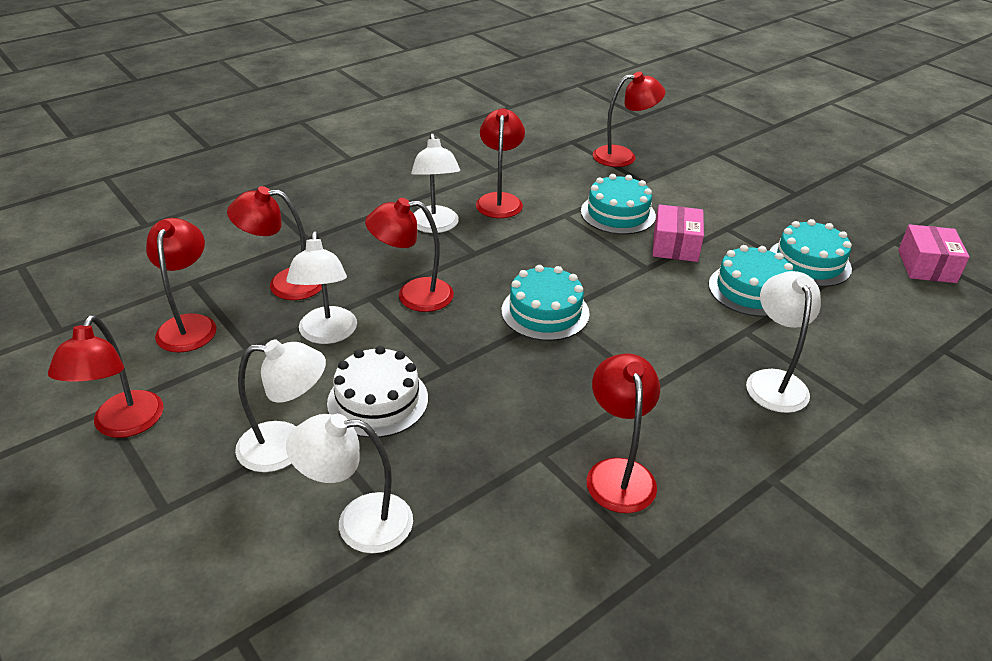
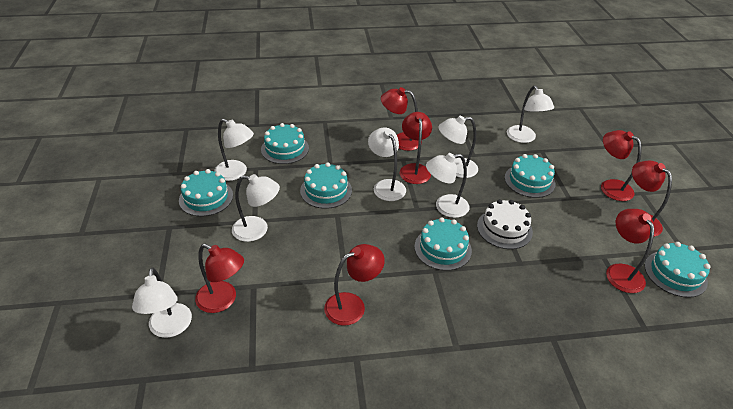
pink box: 2 -> 0
turquoise cake: 4 -> 6
white lamp: 5 -> 7

